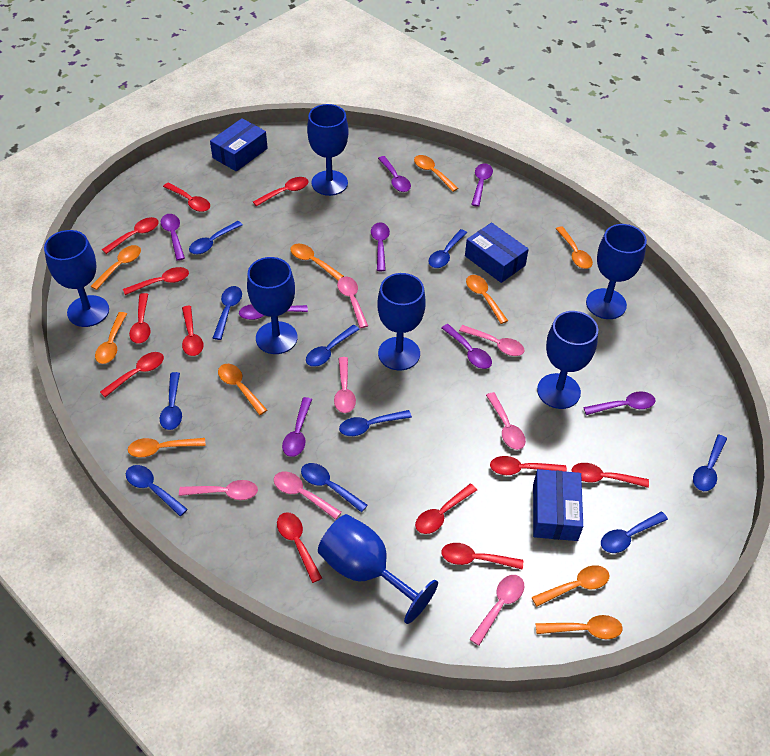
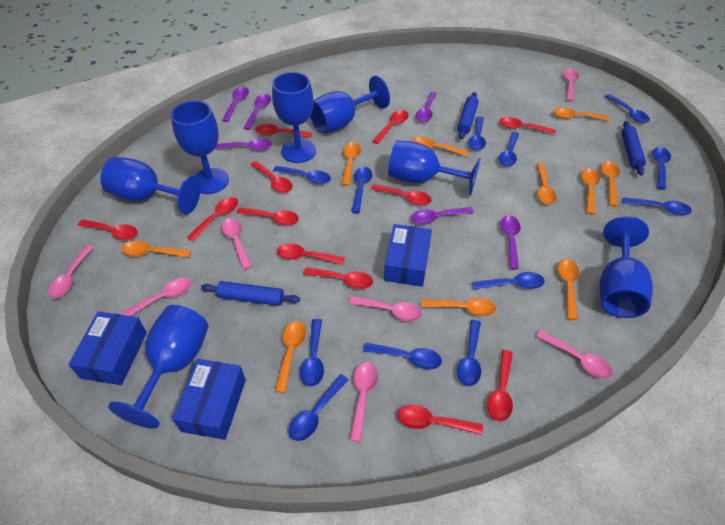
blue rolling pin: 0 -> 3
blue spoon: 10 -> 12
purple spoon: 8 -> 6

